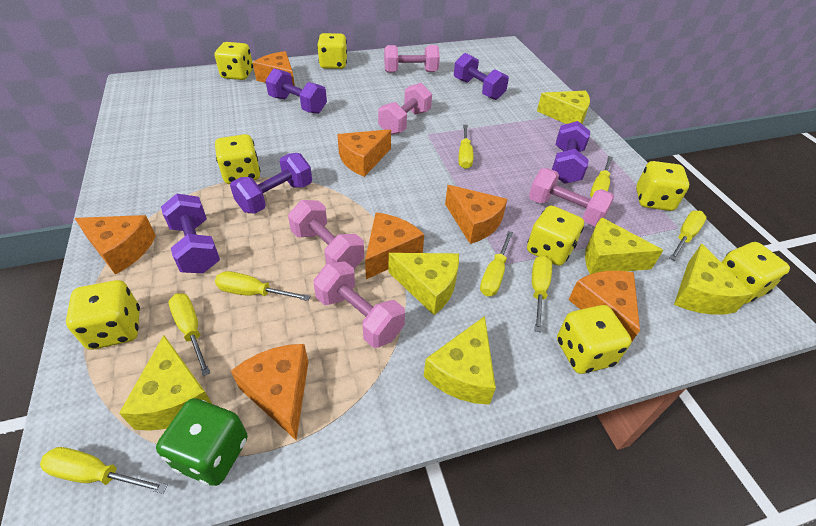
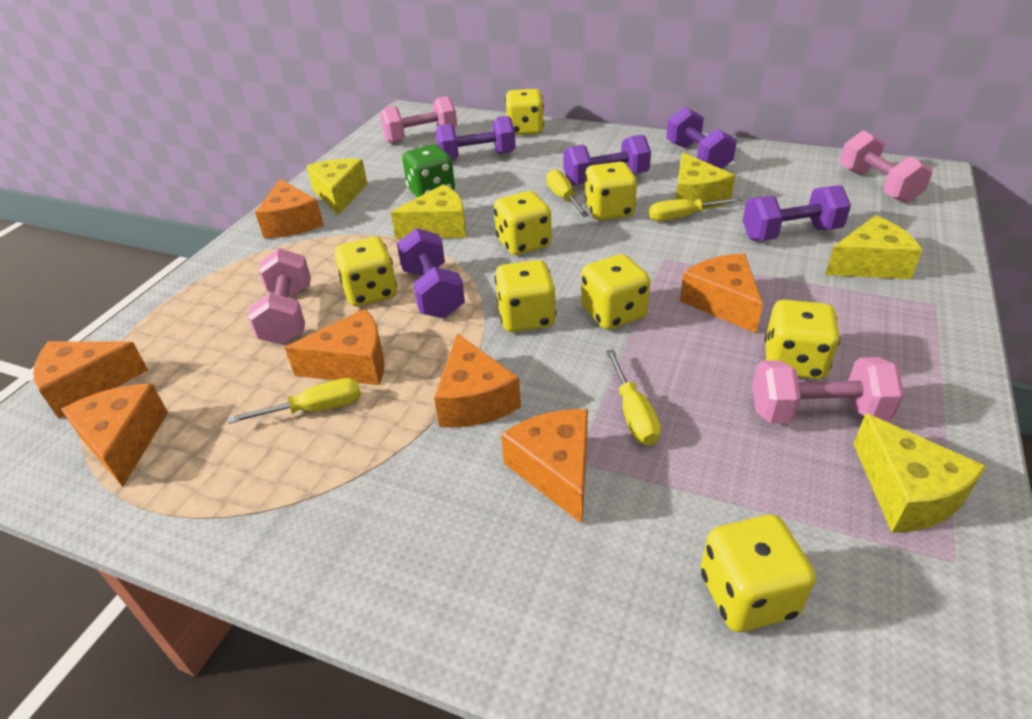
pink dumbbell: 5 -> 4
yellow cheese: 6 -> 5
yellow screwdriver: 8 -> 4

